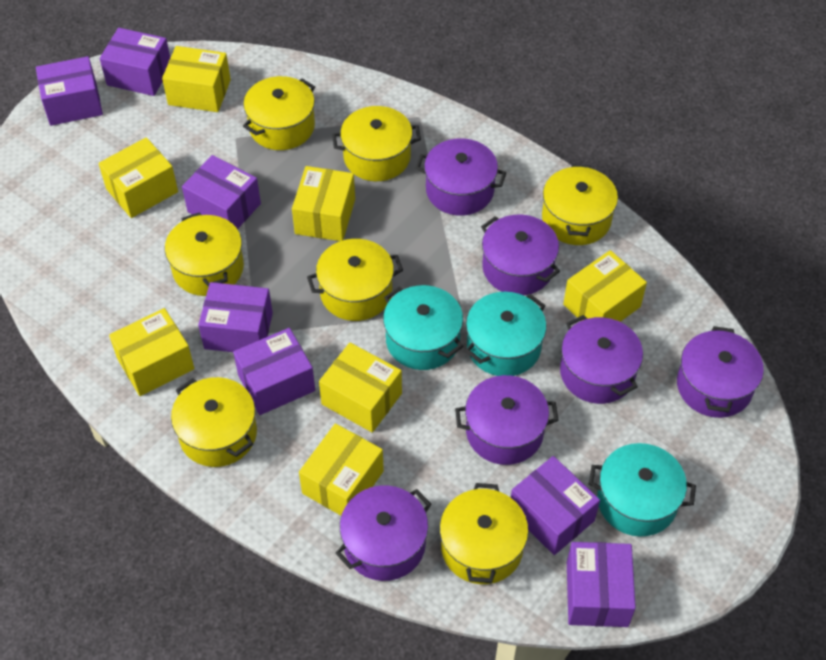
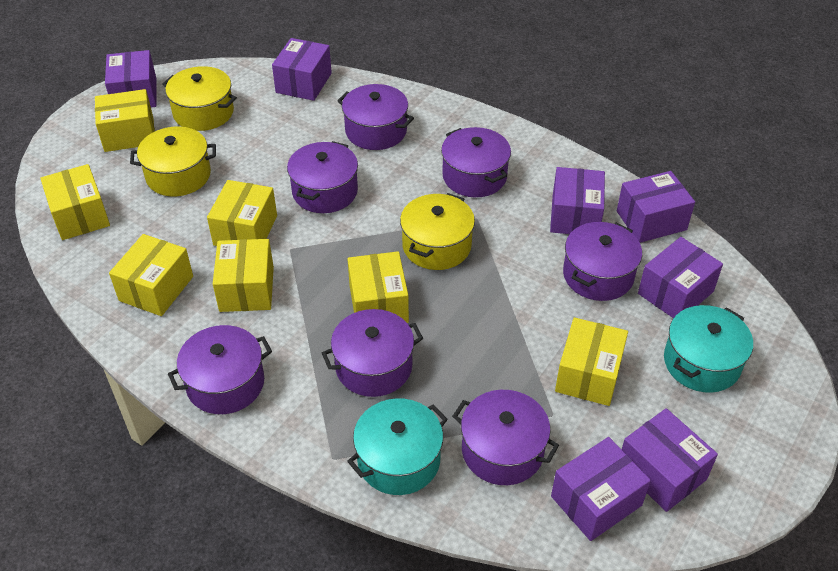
purple pot: 6 -> 7
turquoise pot: 3 -> 2
yellow pot: 7 -> 3

